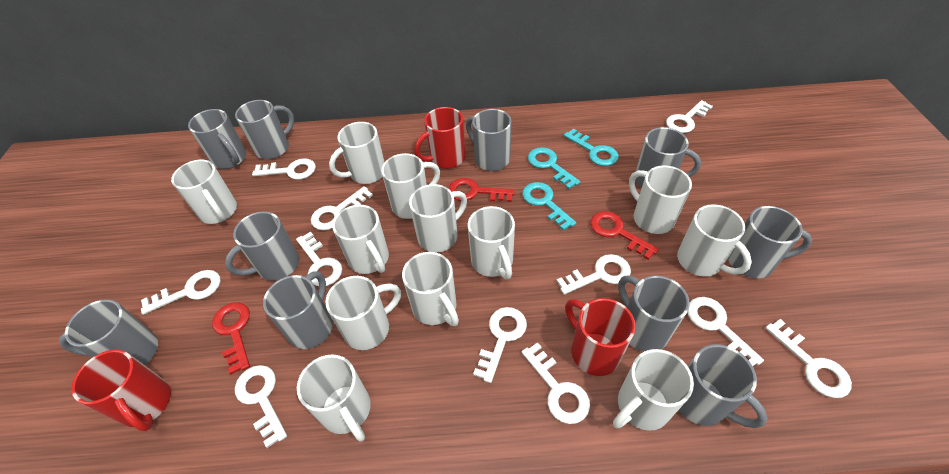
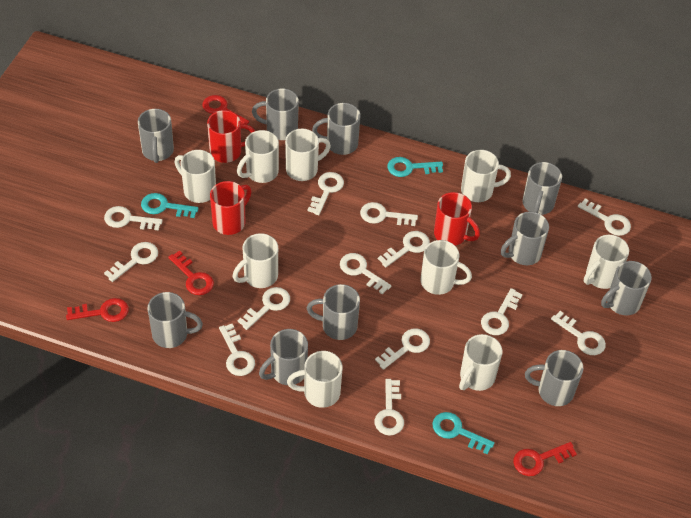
red key: 3 -> 4
white key: 11 -> 13
white mug: 12 -> 9

